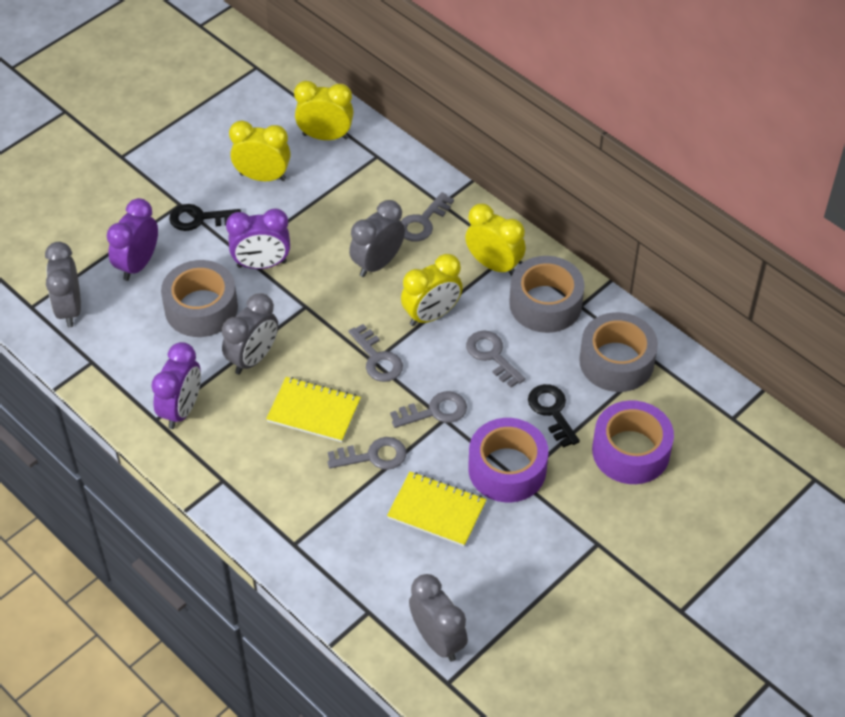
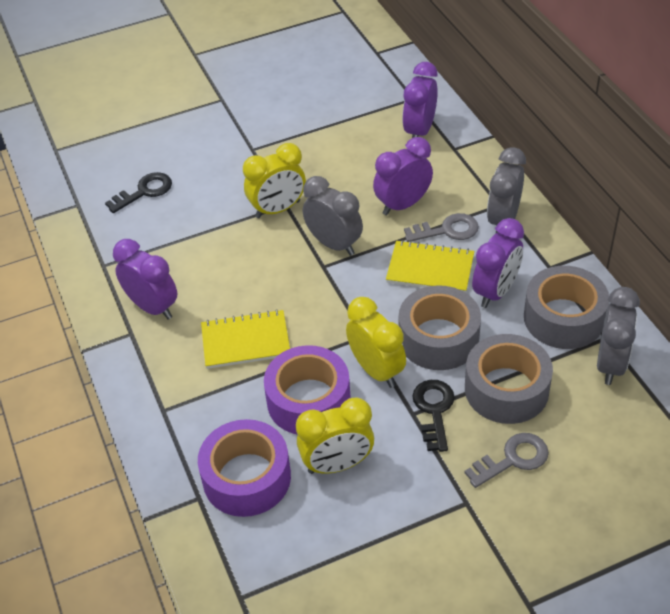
grey clock: 4 -> 3
grey key: 5 -> 2
purple clock: 3 -> 4
yellow clock: 4 -> 3

